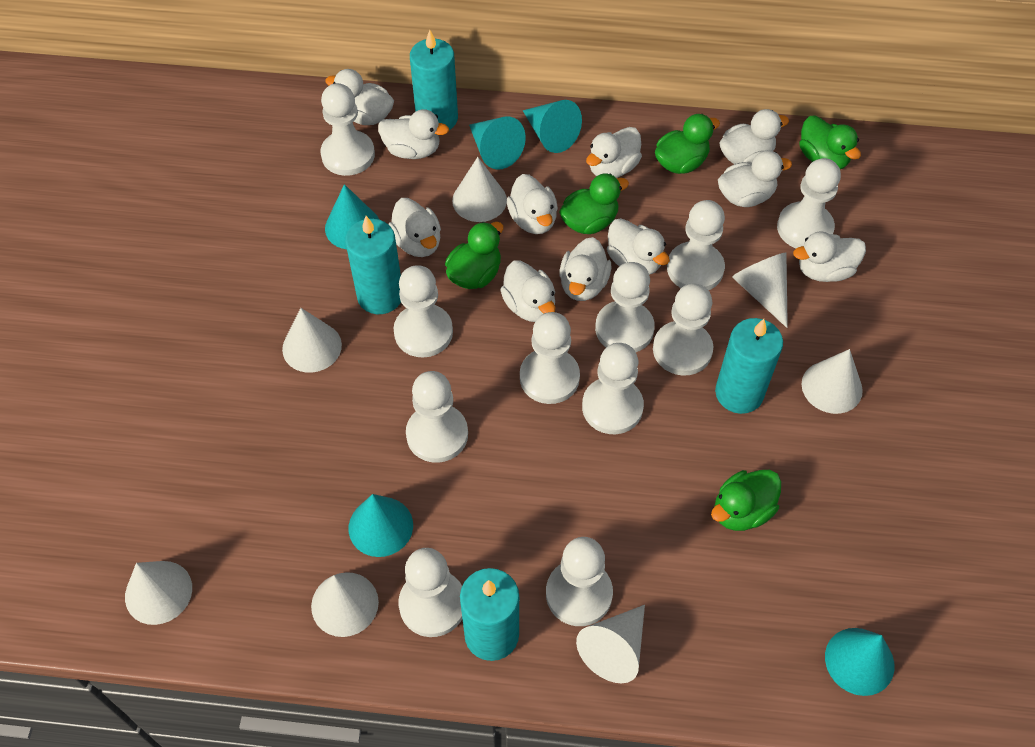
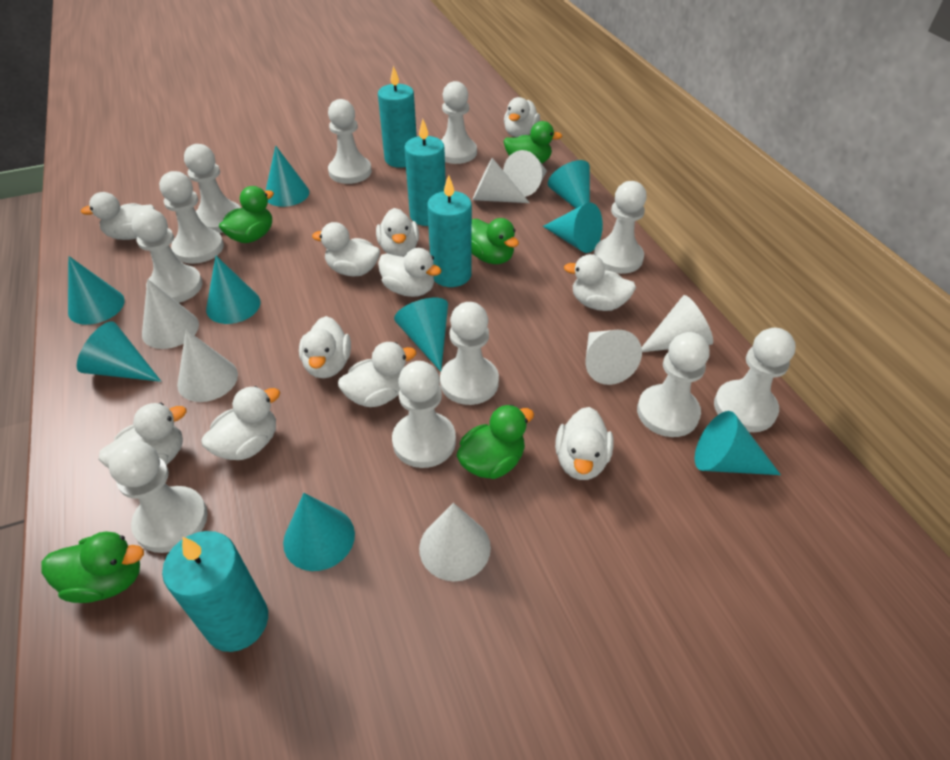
turquoise cone: 5 -> 9

